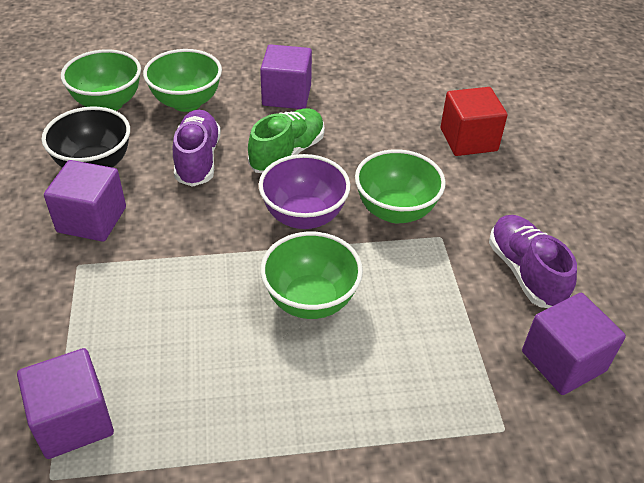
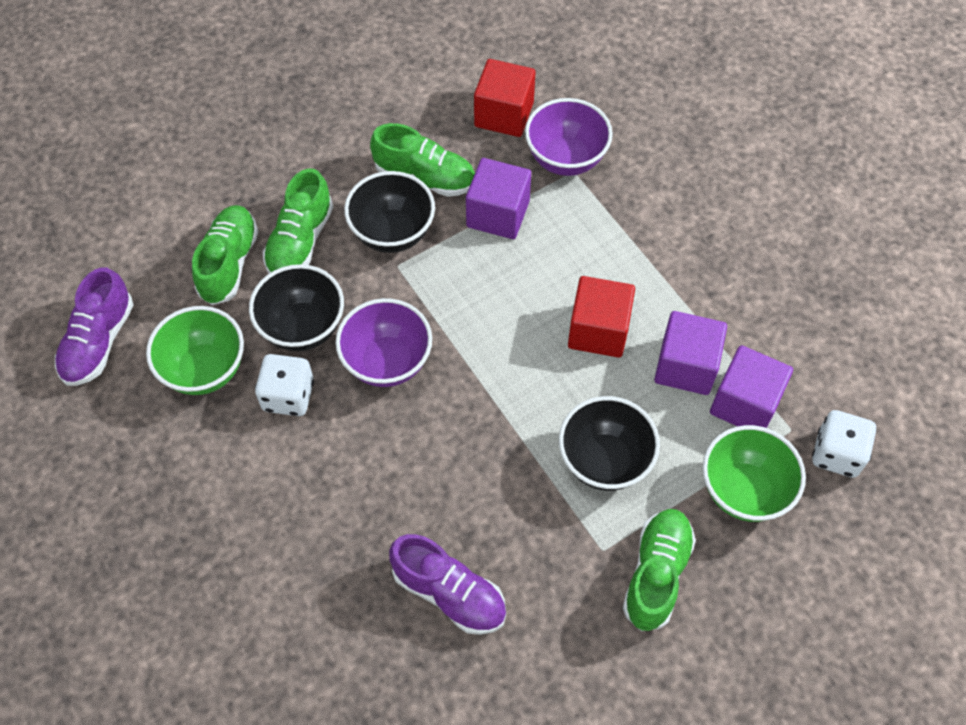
black bowl: 1 -> 3
green bowl: 4 -> 2
green shoe: 1 -> 4
purple bowl: 1 -> 2
purple cube: 4 -> 3
red cube: 1 -> 2
white dice: 0 -> 2

